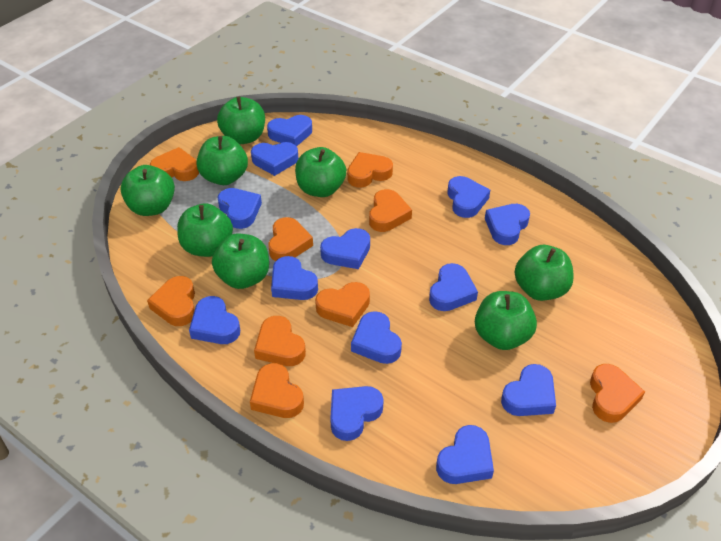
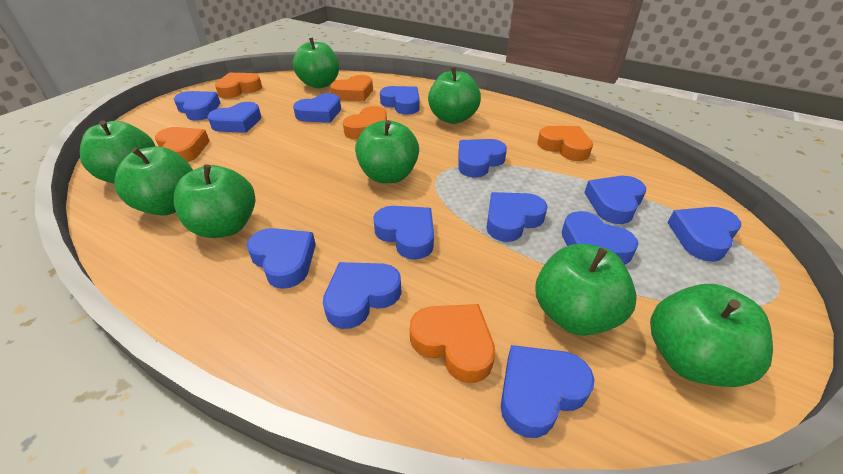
orange heart: 9 -> 6

